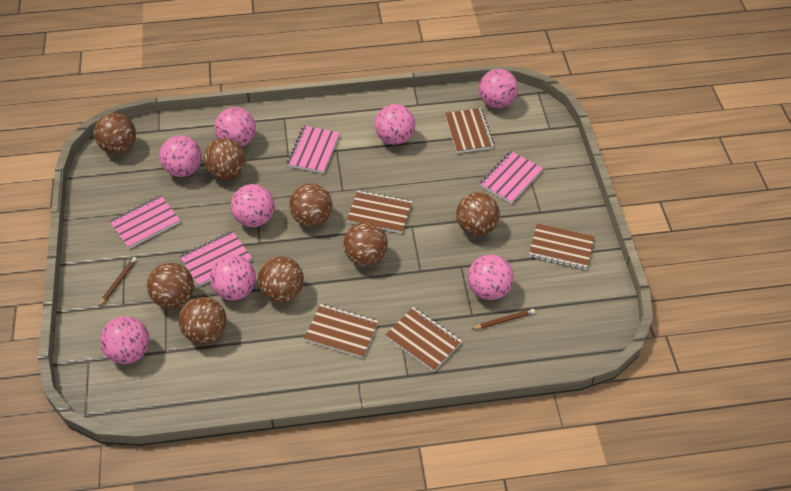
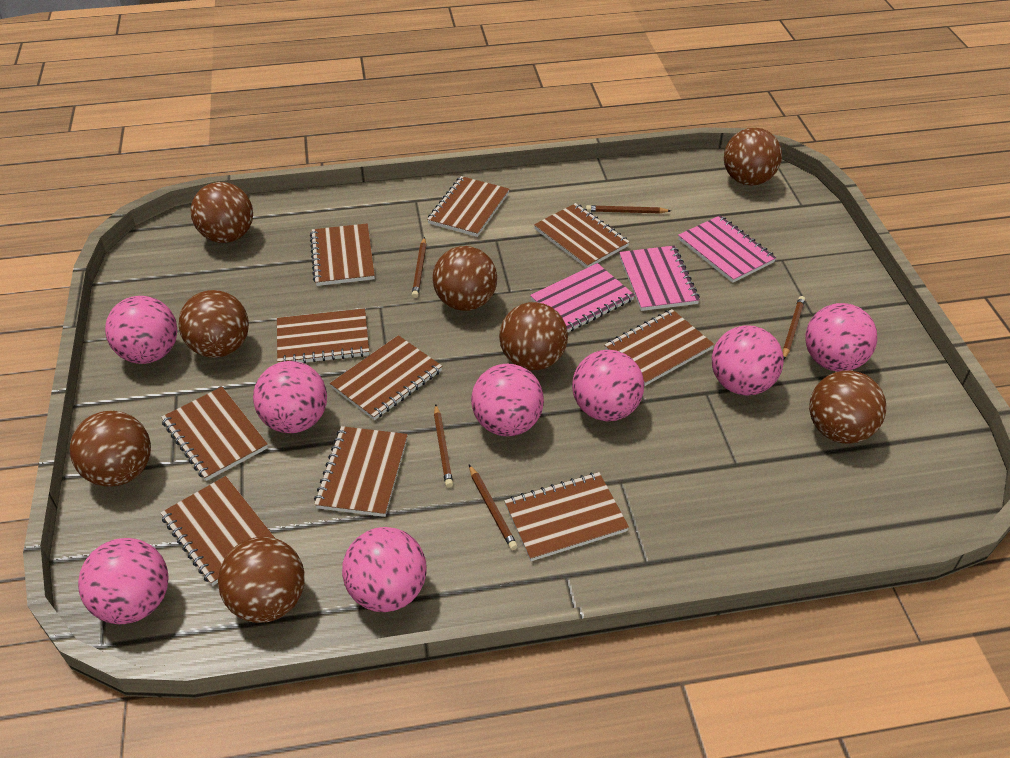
brown notebook: 5 -> 10
brown pencil: 2 -> 5
pink notebook: 4 -> 3

